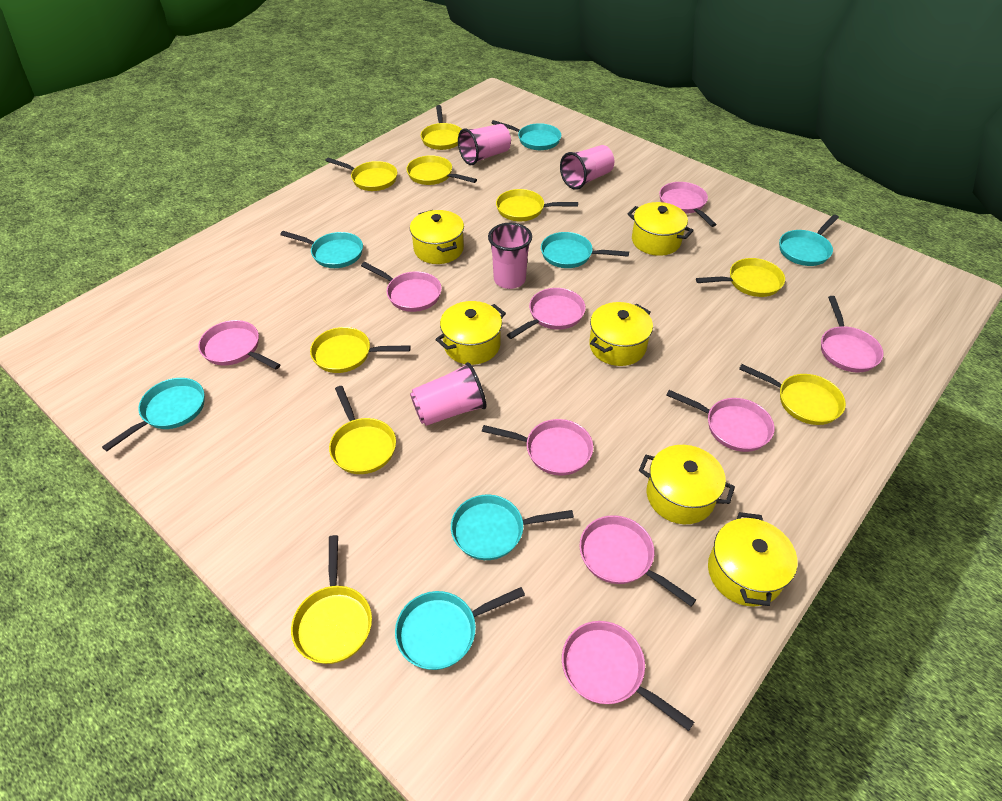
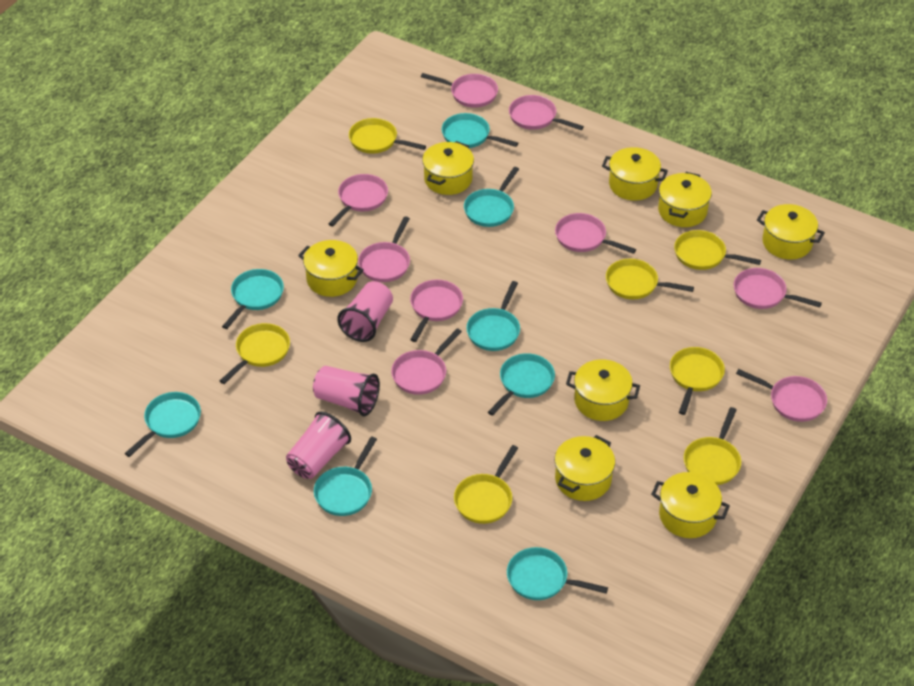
pink cup: 4 -> 3
turquoise pan: 7 -> 8
yellow pan: 9 -> 7
yellow pot: 6 -> 8

